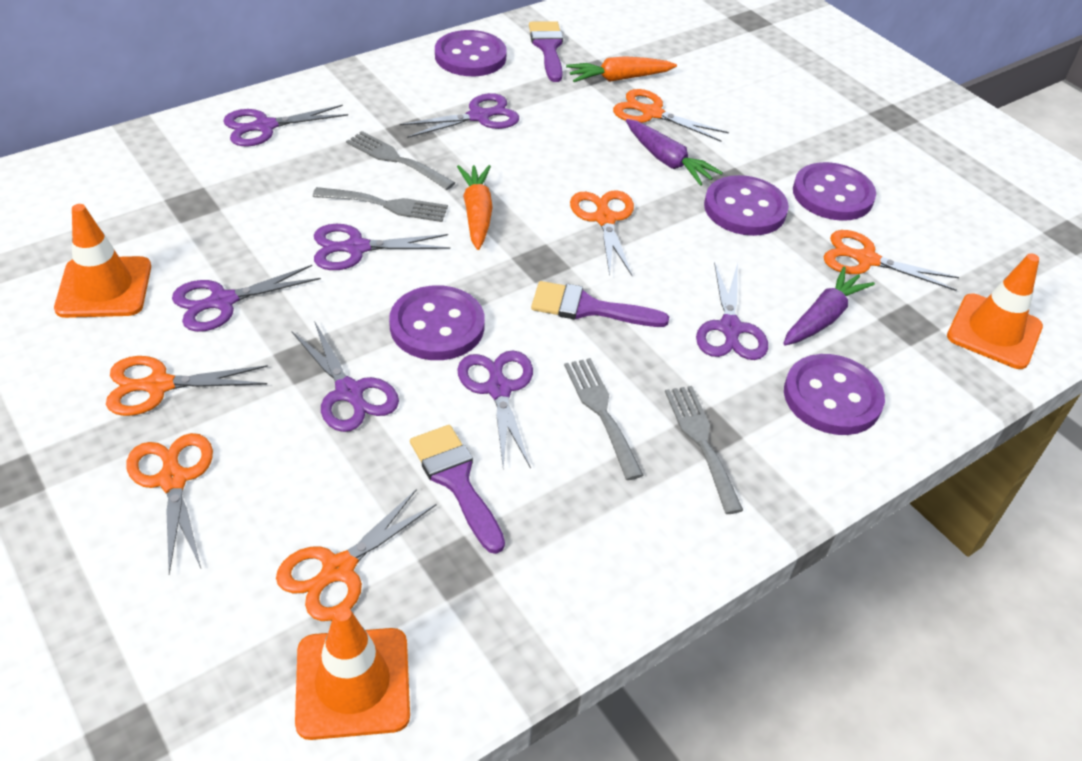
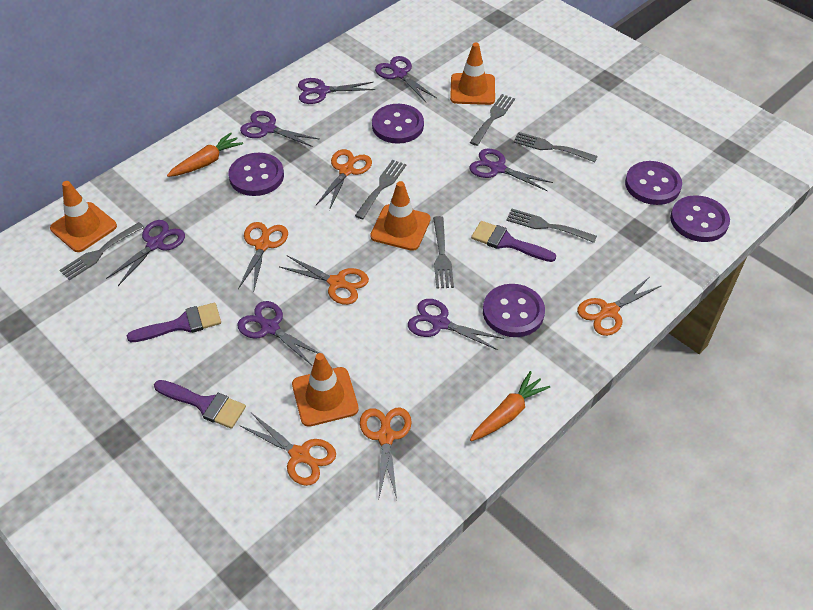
grey fork: 4 -> 6
orange traffic cone: 3 -> 4
purple carrot: 2 -> 0

